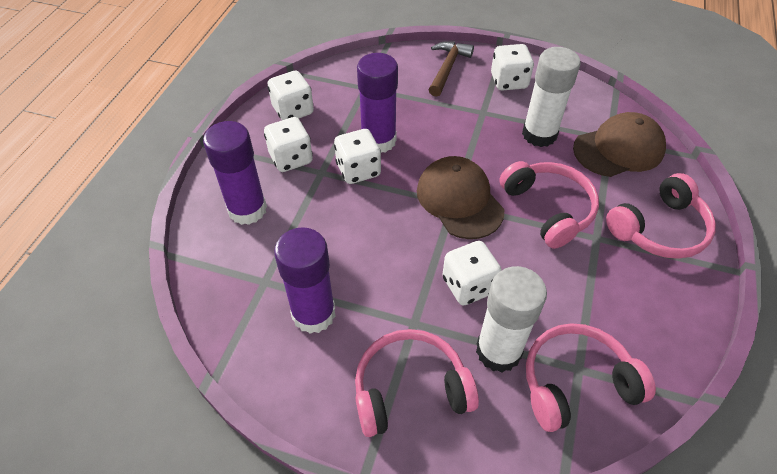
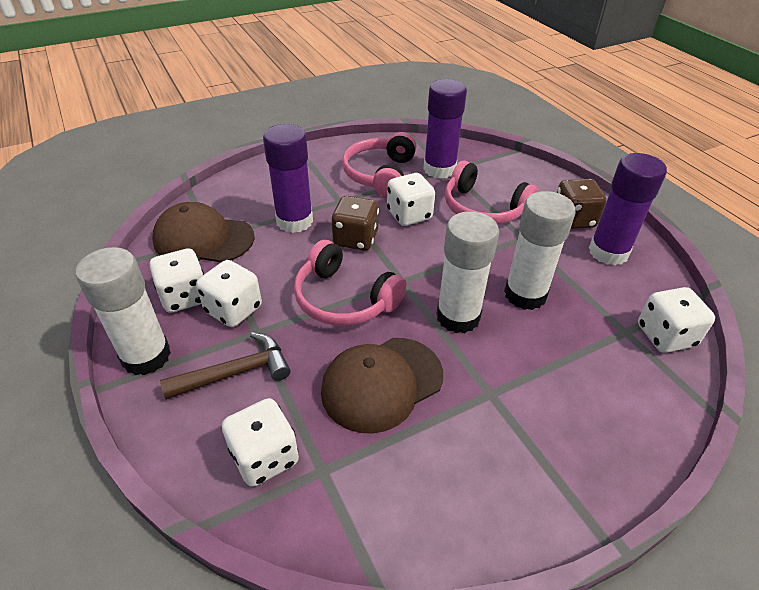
brown dice: 0 -> 2
pink headphones: 4 -> 3
white glue stick: 2 -> 3

